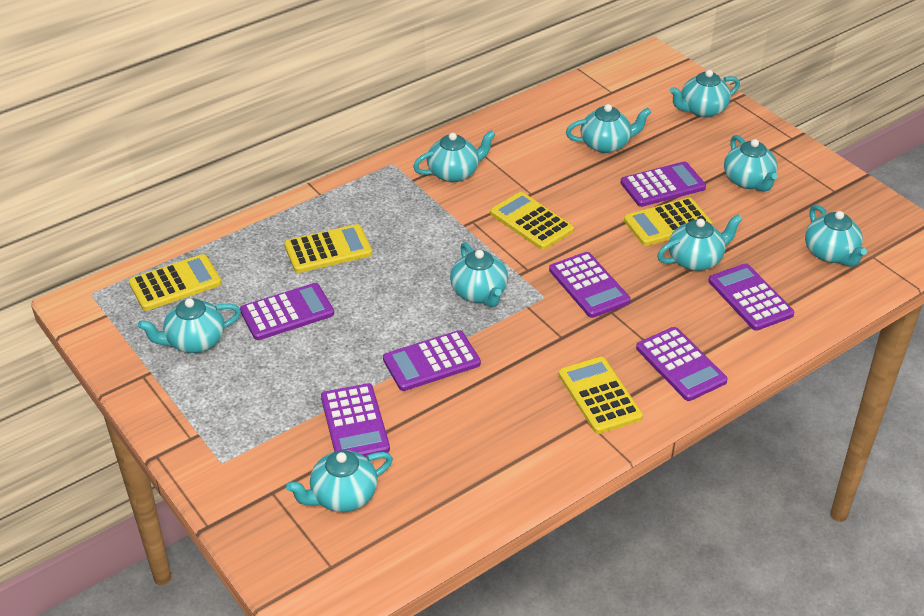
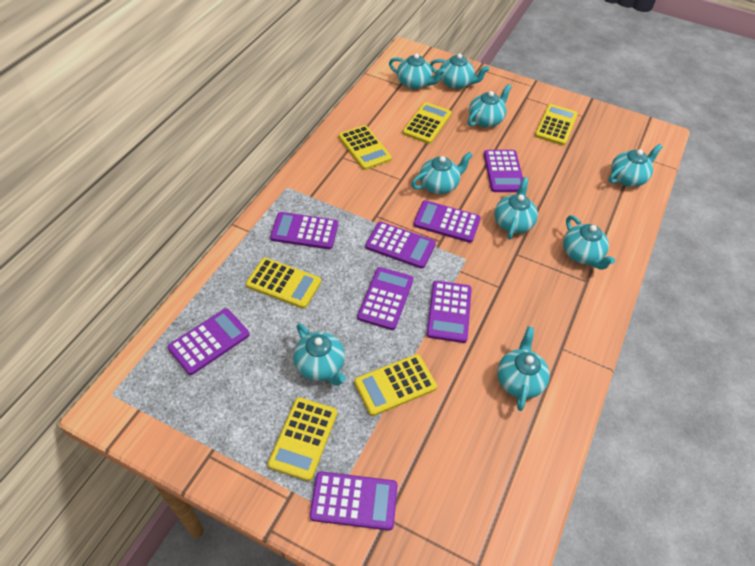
purple calculator: 7 -> 8
yellow calculator: 5 -> 6

